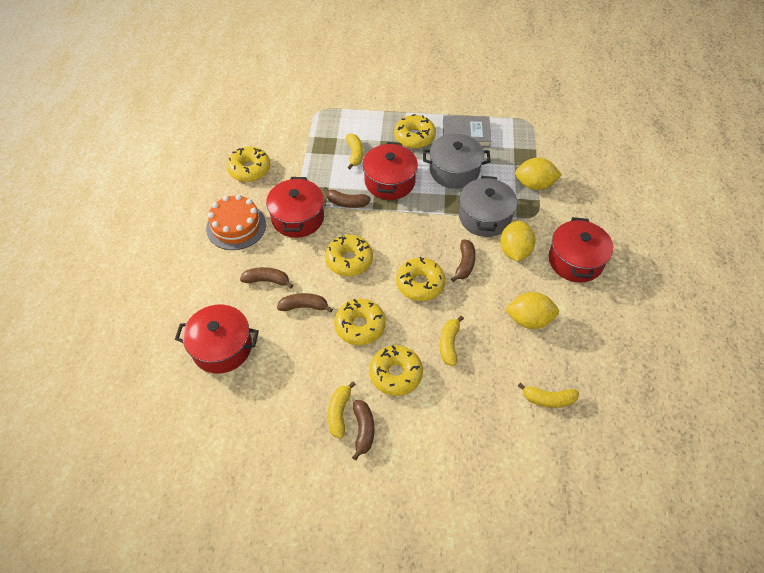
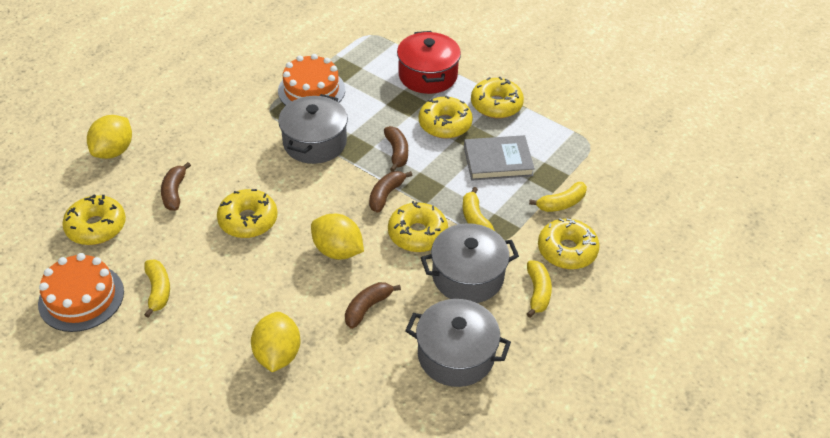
brown banana: 5 -> 4
grey pot: 2 -> 3
orange cake: 1 -> 2
red pot: 4 -> 1

